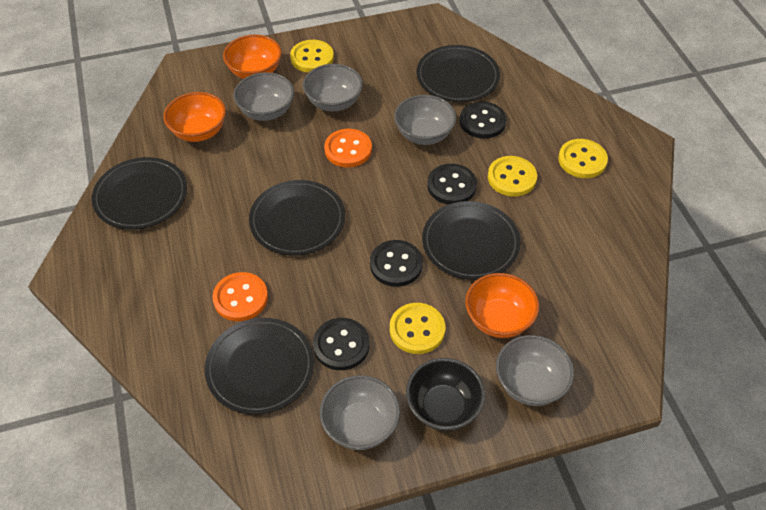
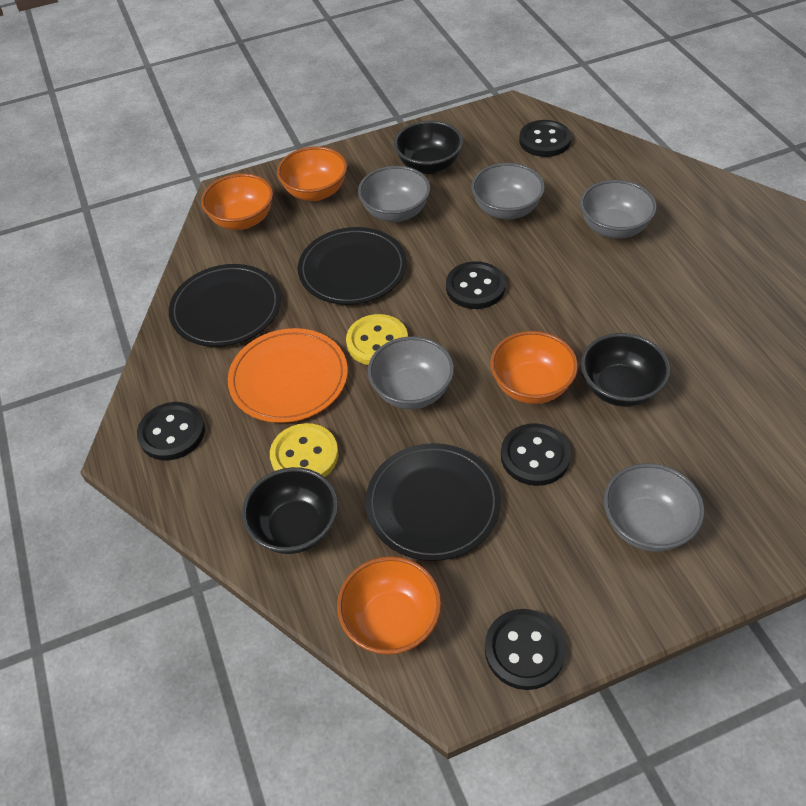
black bowl: 1 -> 3
black button: 4 -> 5
black plate: 5 -> 3
orange bowl: 3 -> 4
orange button: 2 -> 0
orange plate: 0 -> 1
yellow button: 4 -> 2

